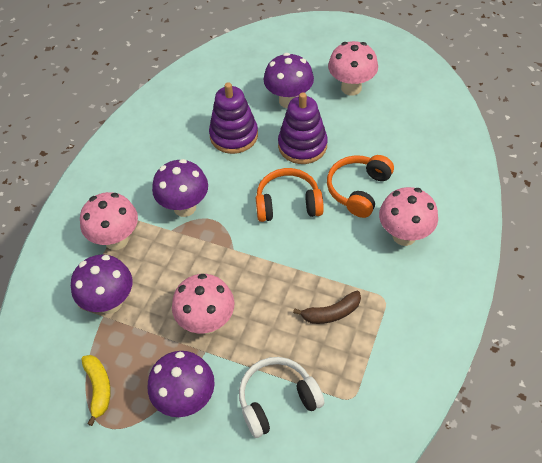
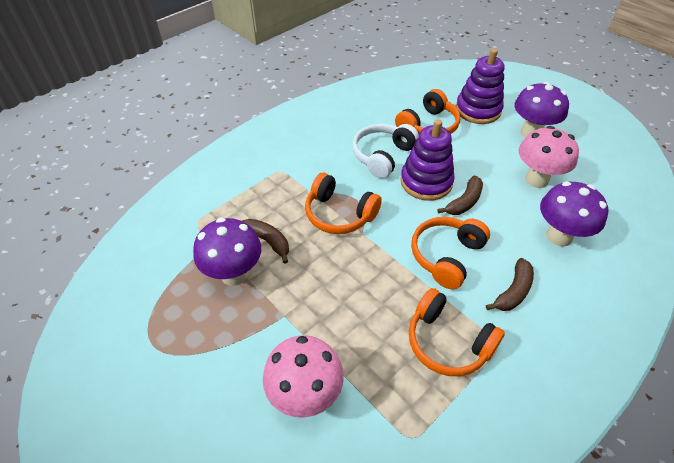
brown banana: 1 -> 3
orange headphones: 2 -> 4
pink mushroom: 4 -> 2
purple mushroom: 4 -> 3
yellow banana: 1 -> 0

